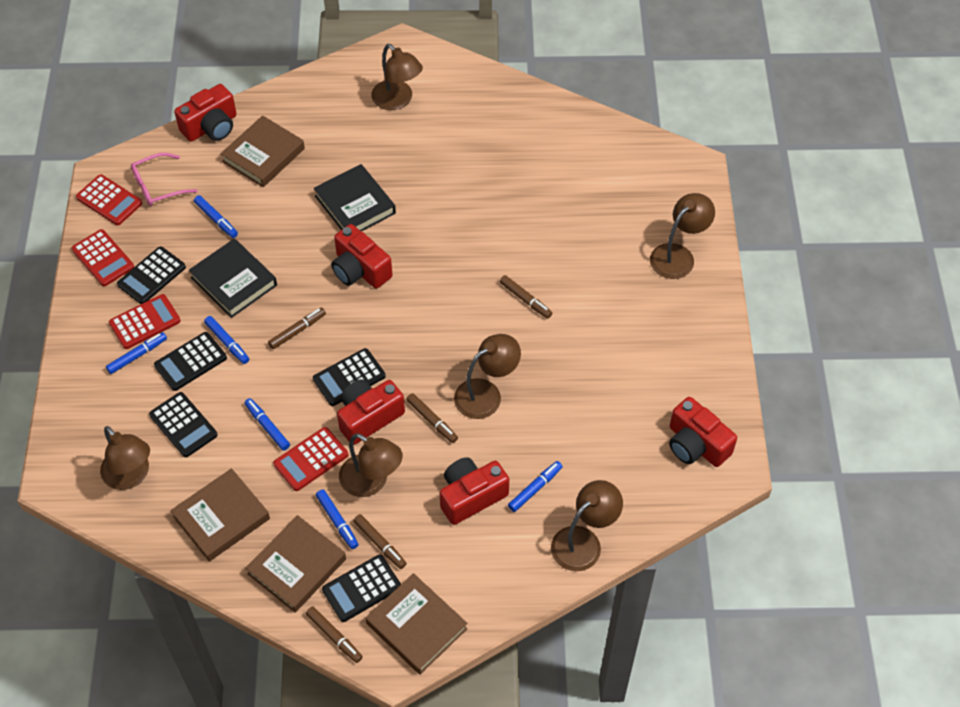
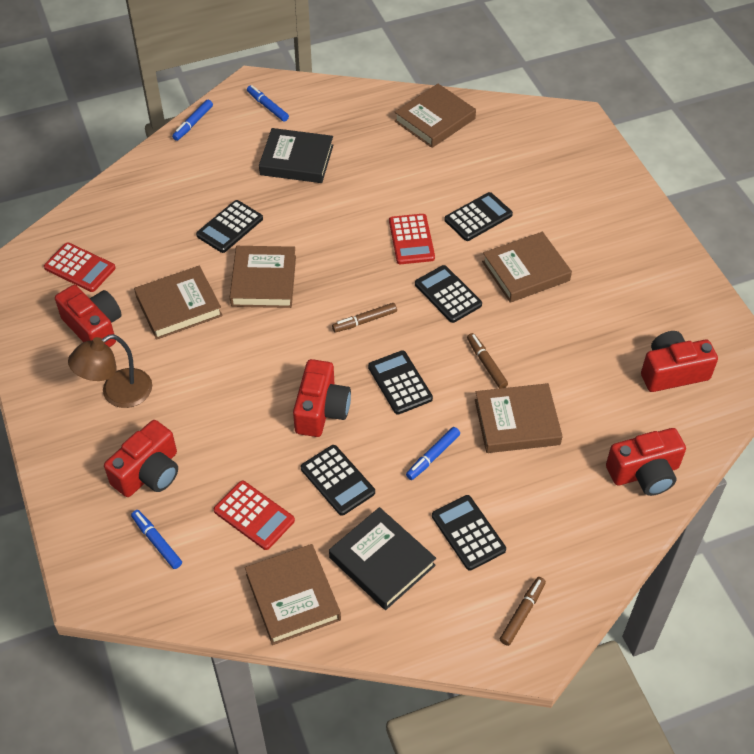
black calculator: 5 -> 6
blue marker: 6 -> 4
brown book: 4 -> 6
brown lamp: 6 -> 1
brown marker: 5 -> 3
pink glasses: 1 -> 0
red calculator: 4 -> 3

